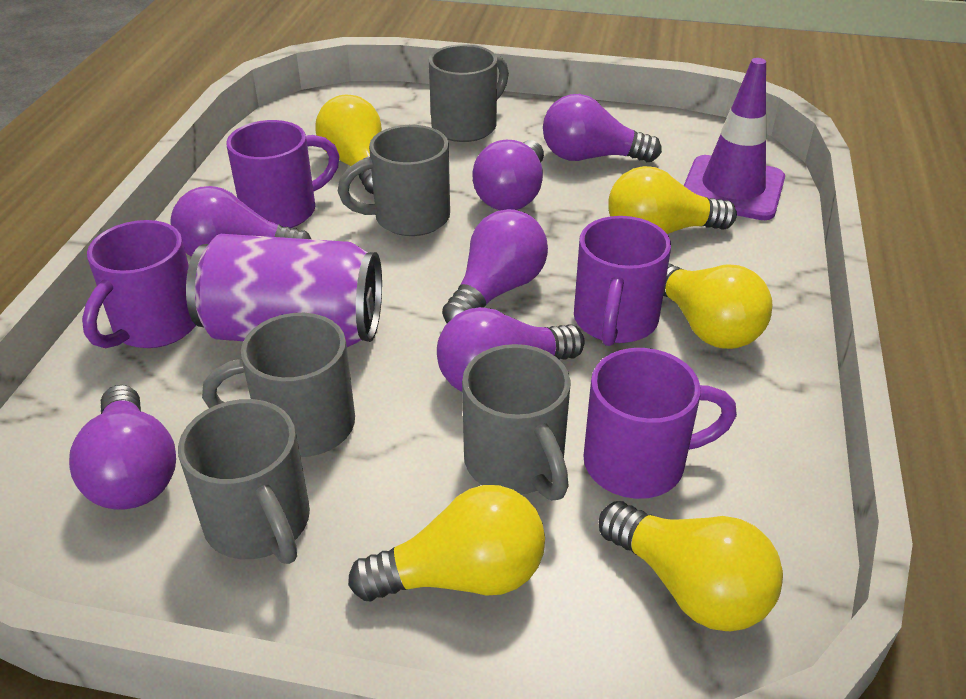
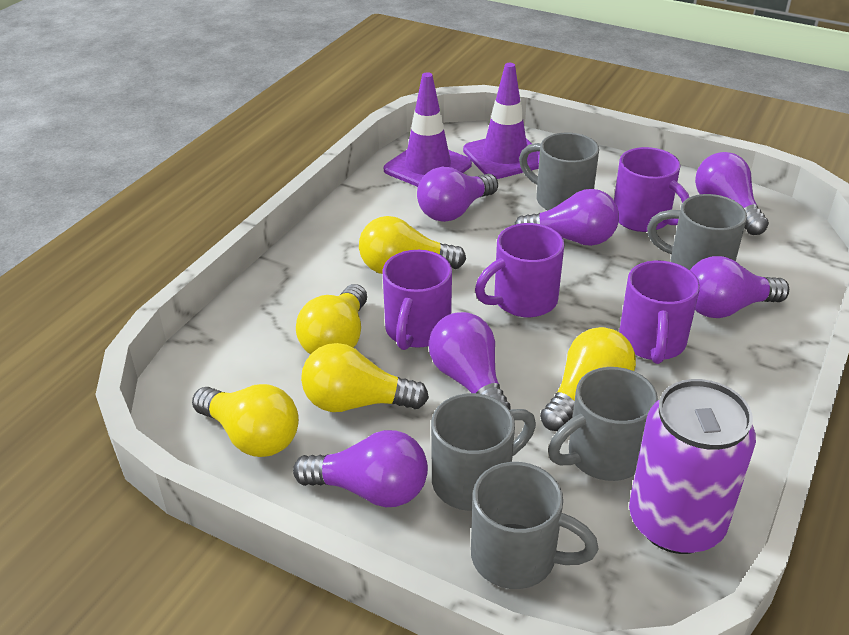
purple traffic cone: 1 -> 2

